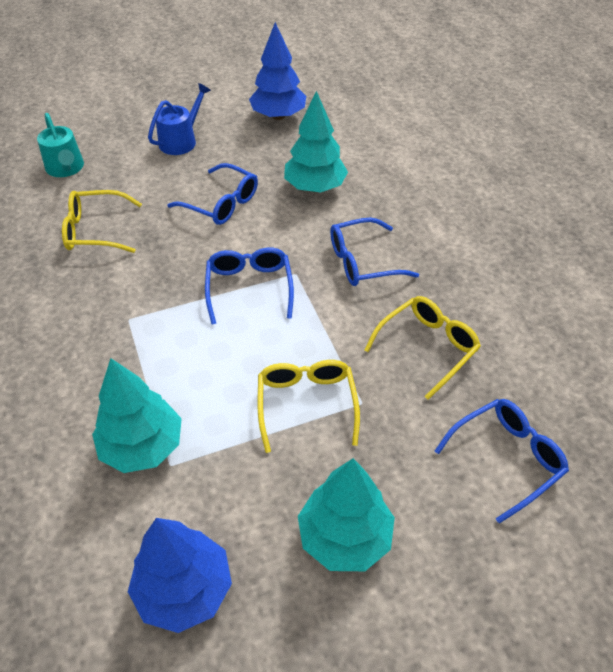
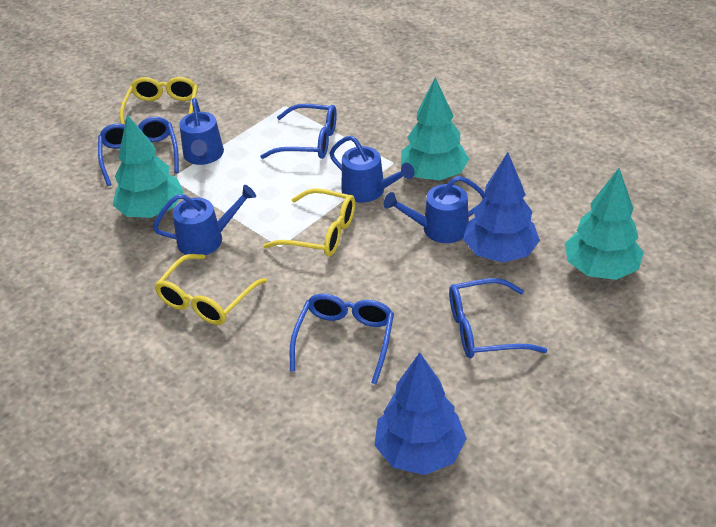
blue watering can: 1 -> 4
turquoise watering can: 1 -> 0

